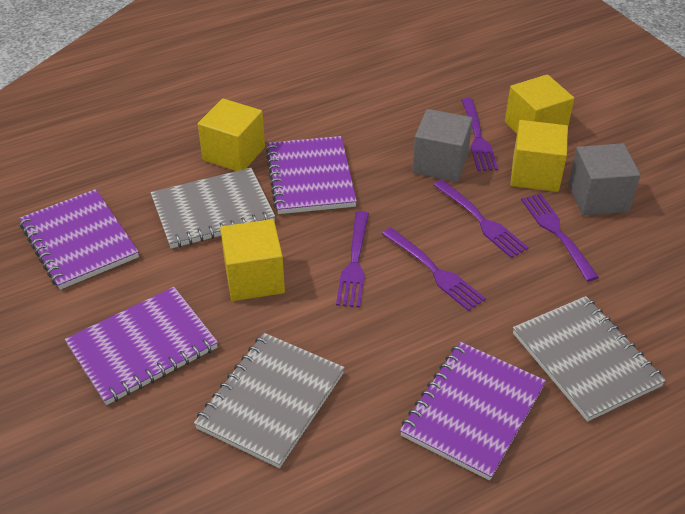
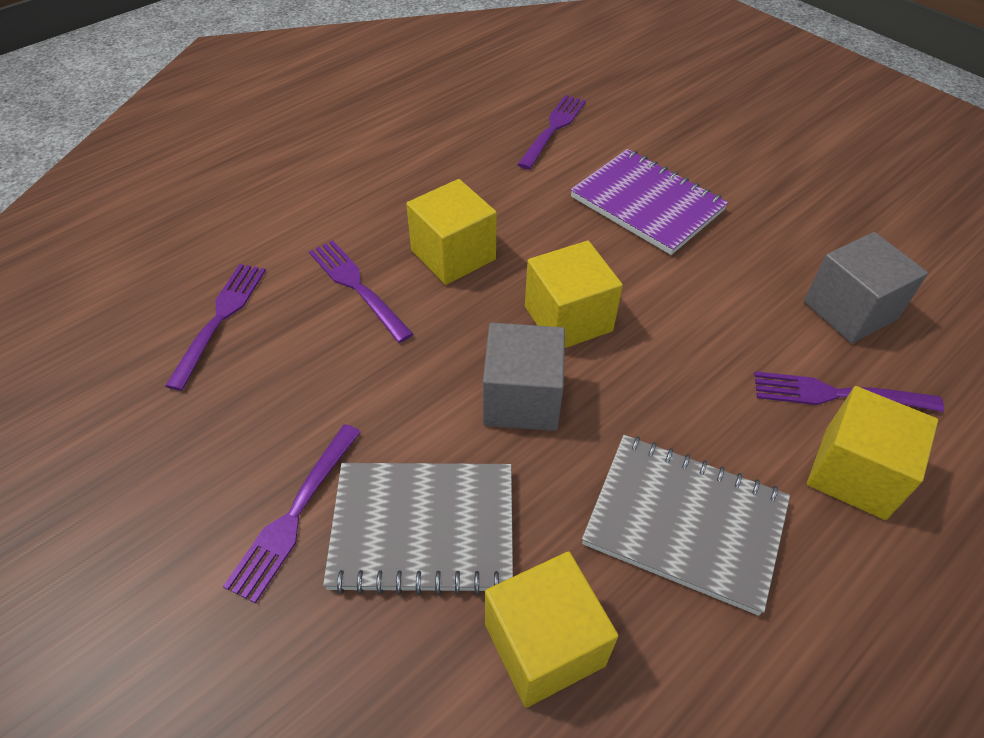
grey notebook: 3 -> 2
purple notebook: 4 -> 1

